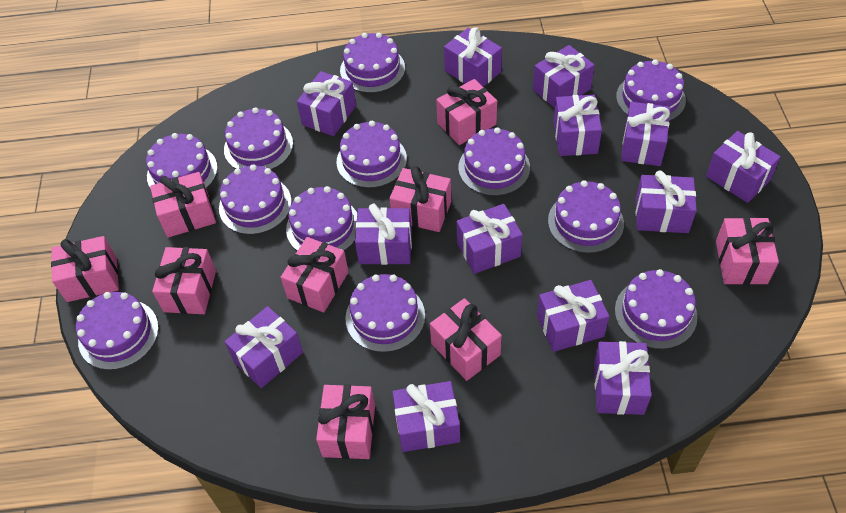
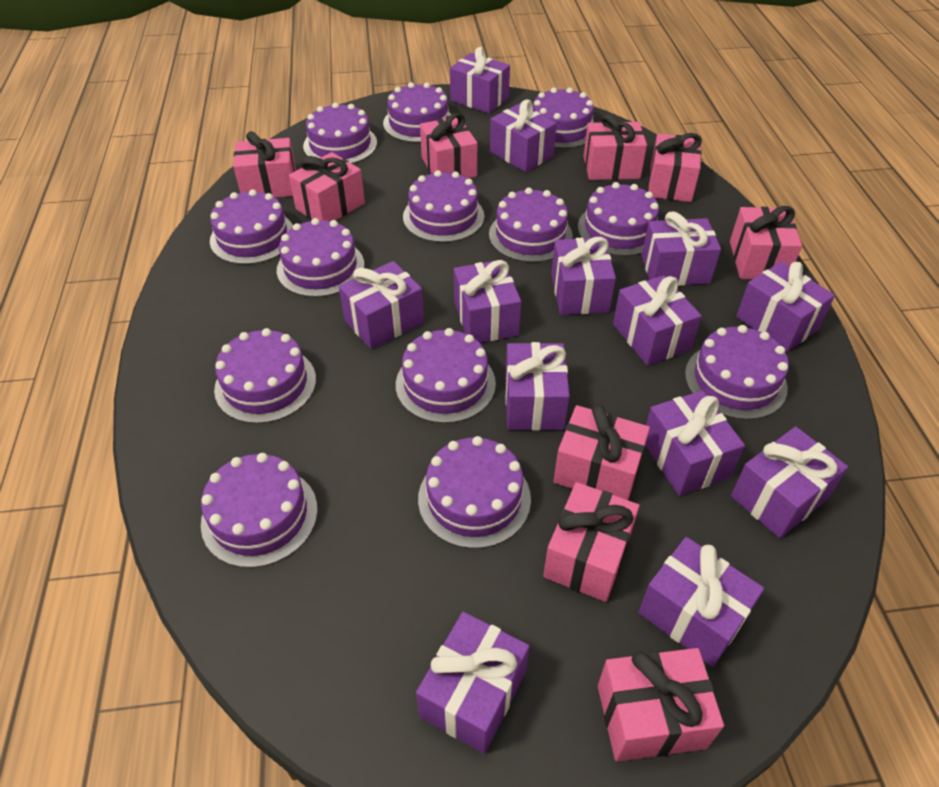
purple cake: 12 -> 13

